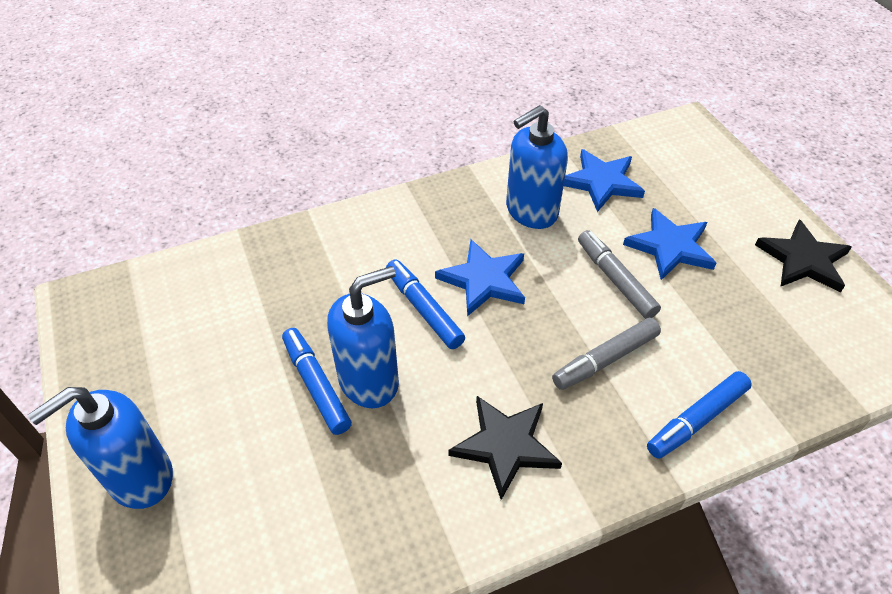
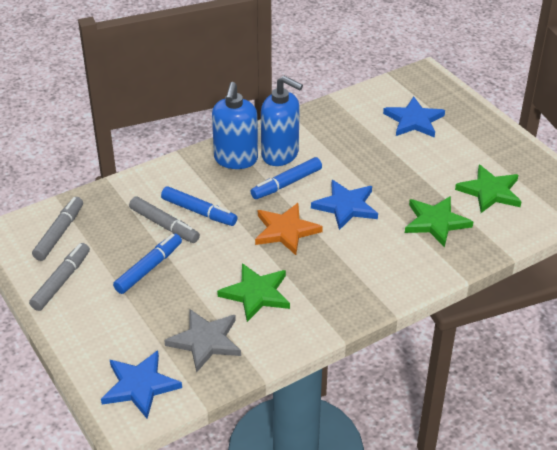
black star: 2 -> 0
blue soap dispenser: 3 -> 2
green star: 0 -> 3
grey marker: 2 -> 3
grey star: 0 -> 1
orange star: 0 -> 1

